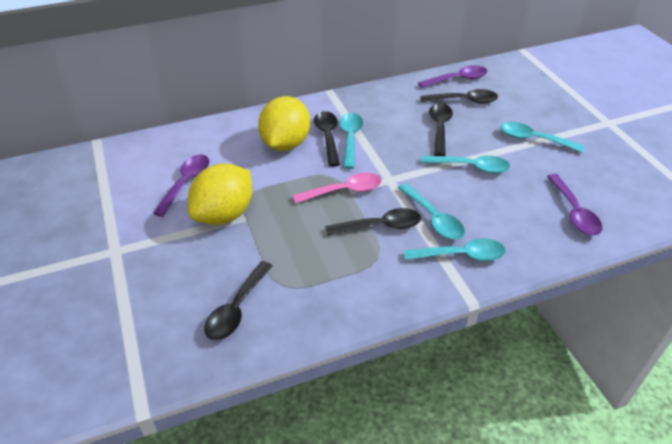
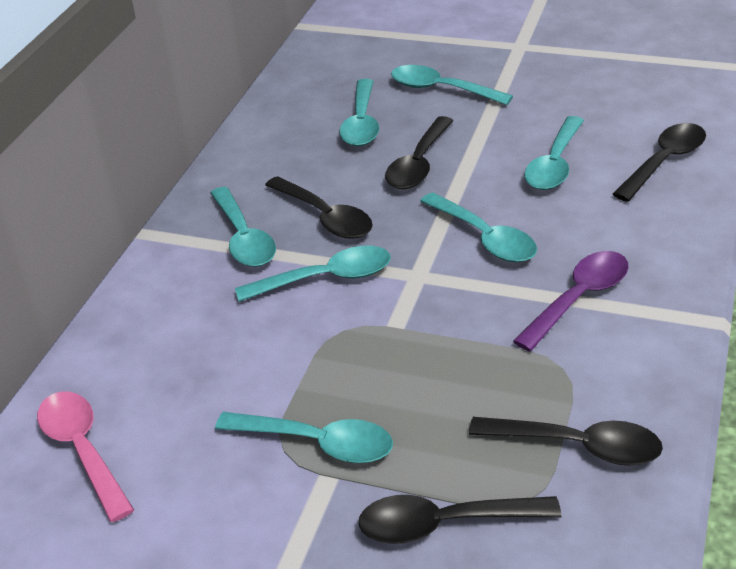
purple spoon: 3 -> 1
turquoise spoon: 5 -> 7
yellow lemon: 2 -> 0

